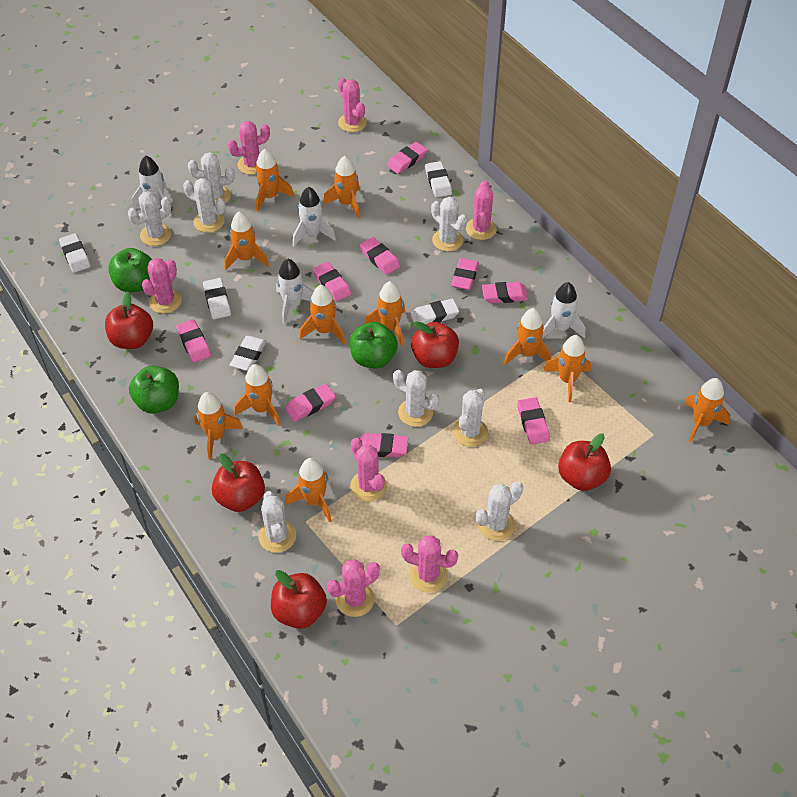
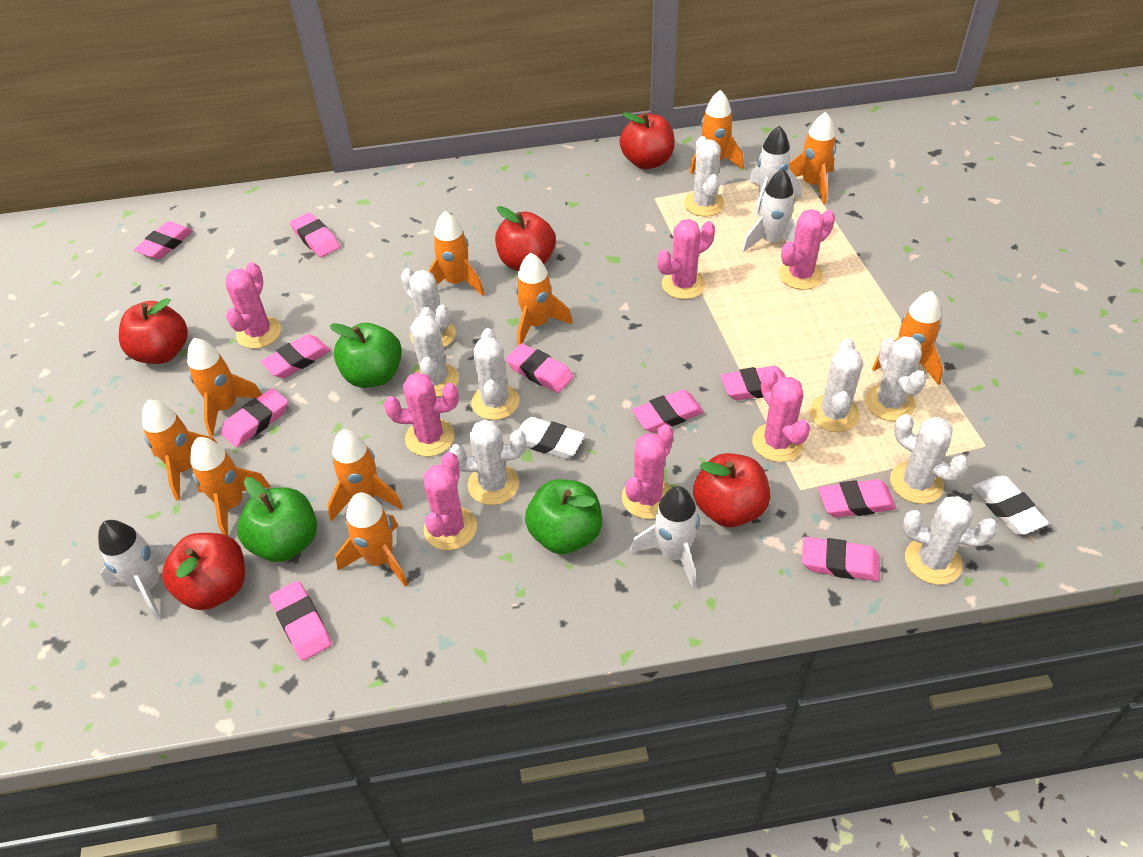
orange rocket: 11 -> 10
pink eraser: 9 -> 10
white cactus: 8 -> 9
white eraser: 5 -> 2

